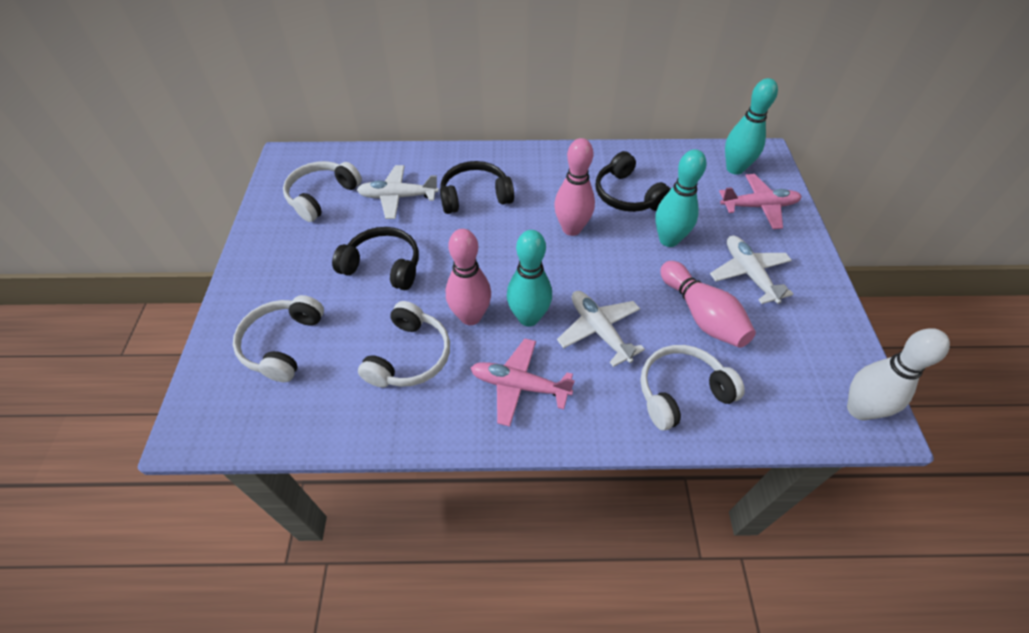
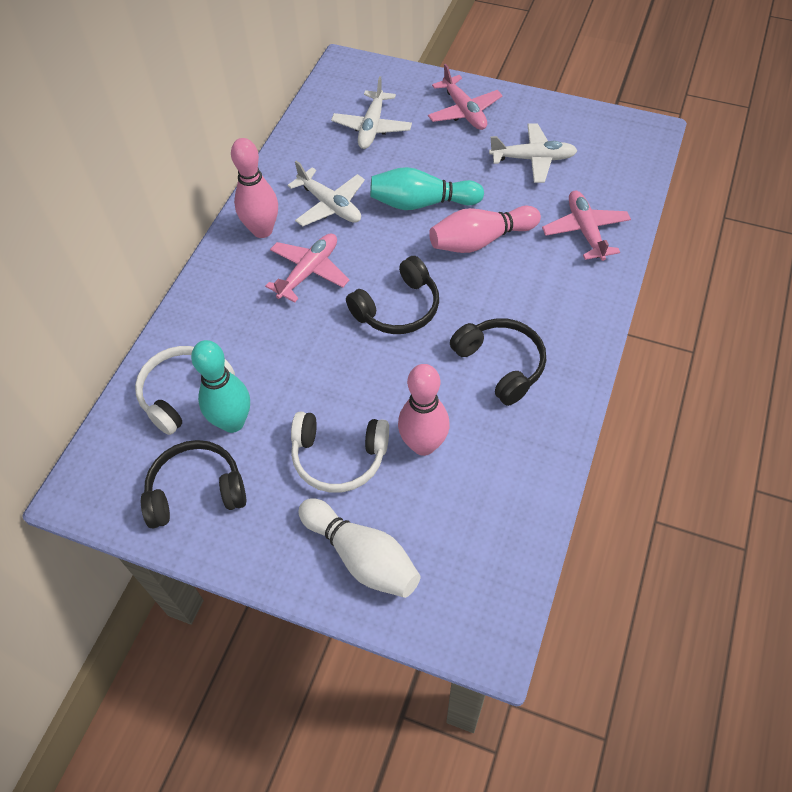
pink plane: 2 -> 3
turquoise bowling pin: 3 -> 2
white headphones: 4 -> 2

